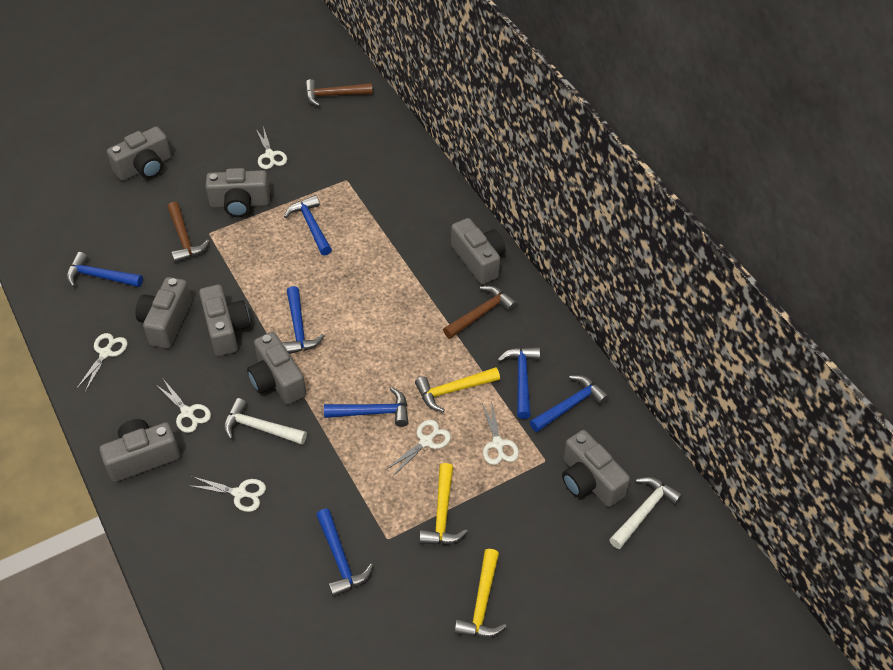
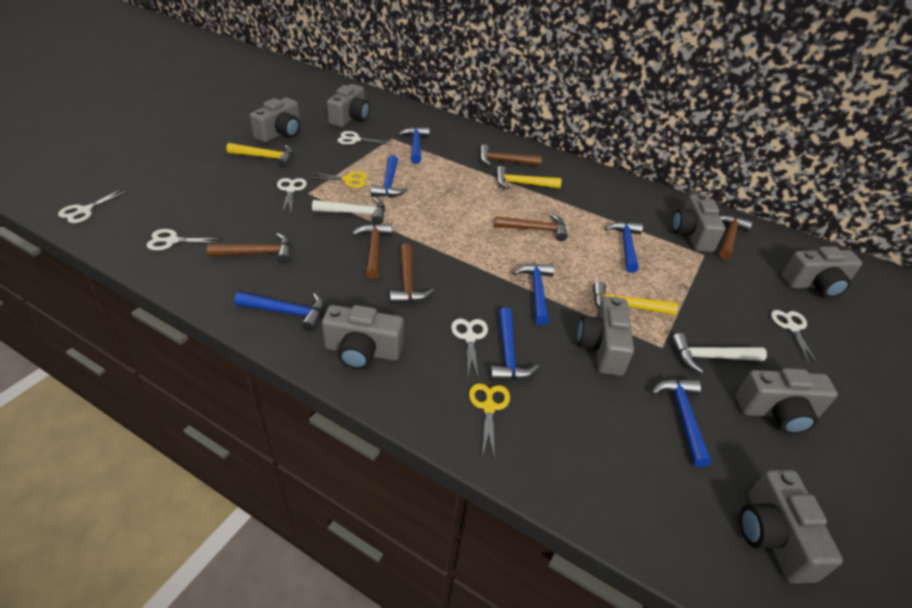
brown hammer: 3 -> 6
yellow scissors: 0 -> 2

